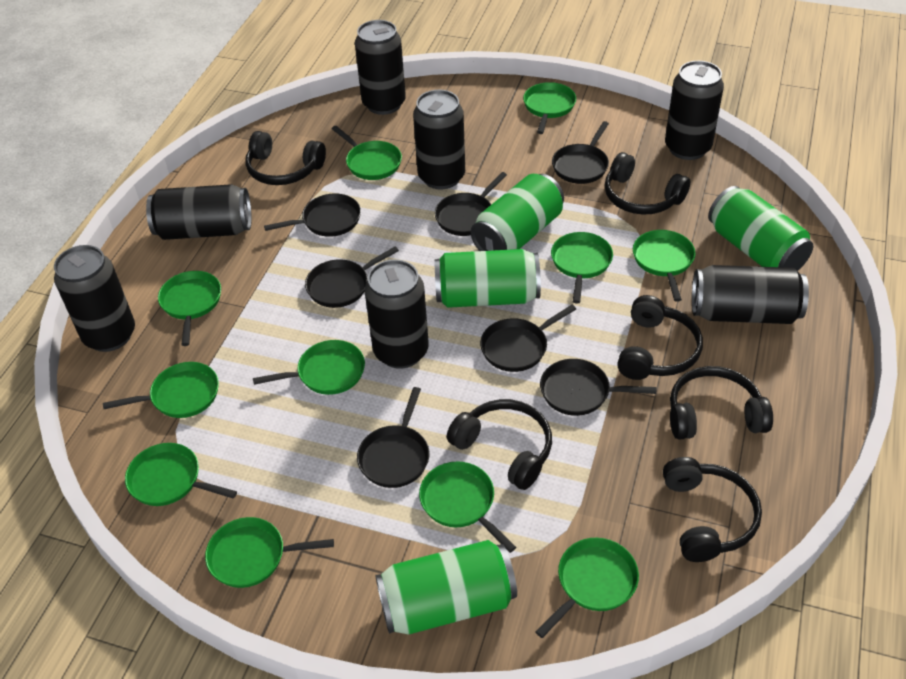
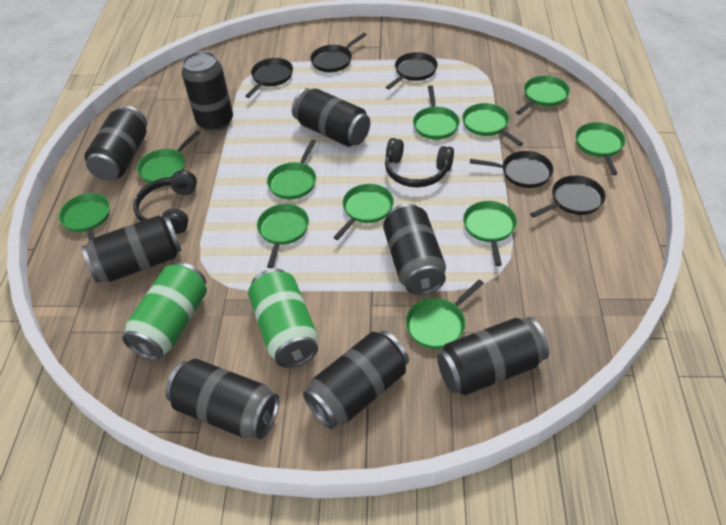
black can: 7 -> 8
black headphones: 6 -> 2
black pan: 7 -> 5
green can: 4 -> 2

